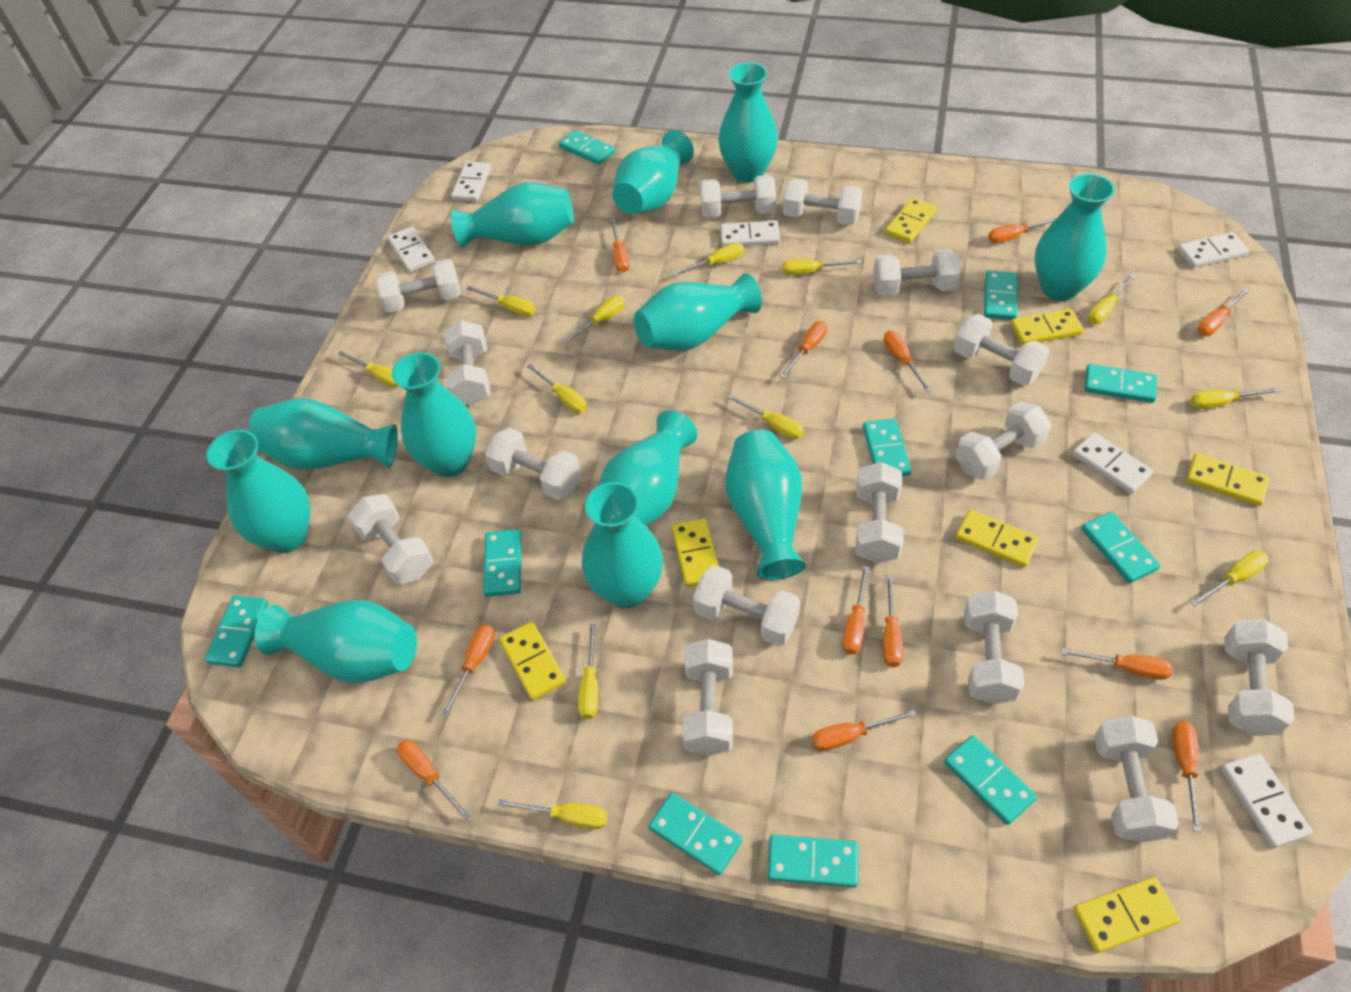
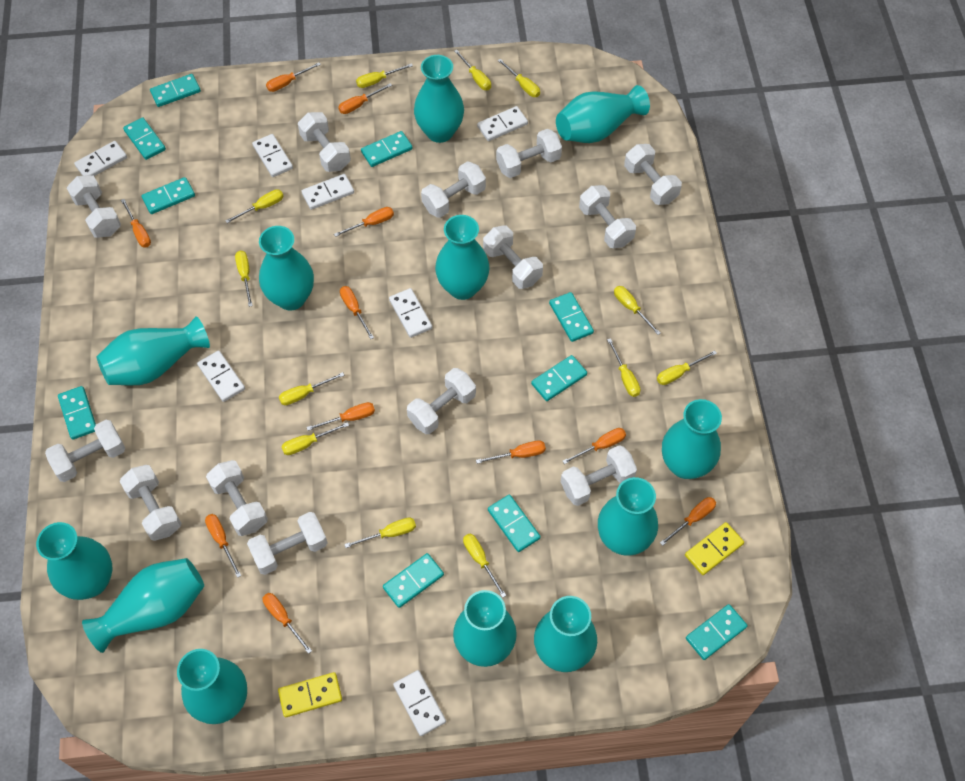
orange screwdriver: 12 -> 11
white domino: 6 -> 7
white dumbbell: 15 -> 13
yellow domino: 7 -> 2

